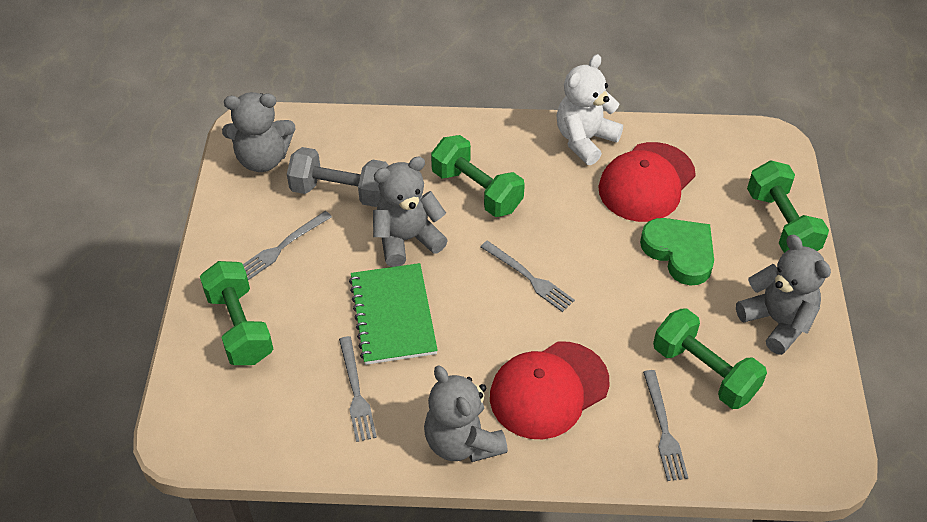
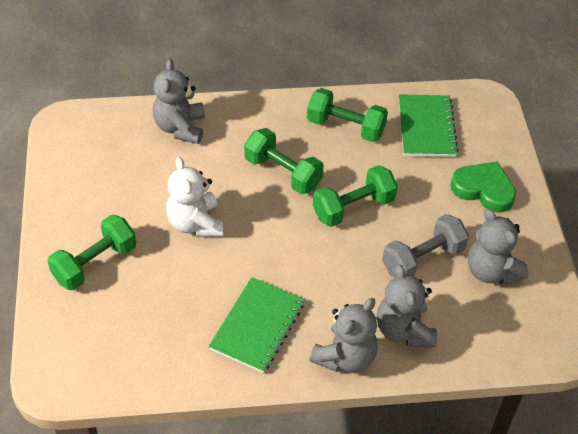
green notebook: 1 -> 2
grey fork: 4 -> 0
red cap: 2 -> 0

